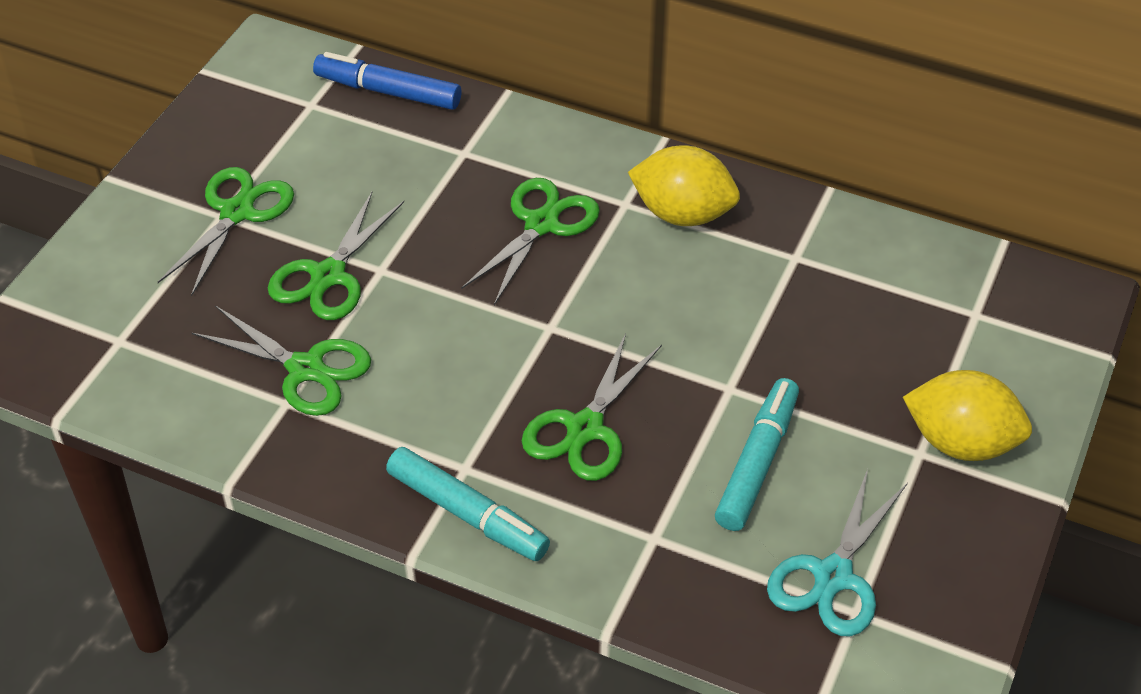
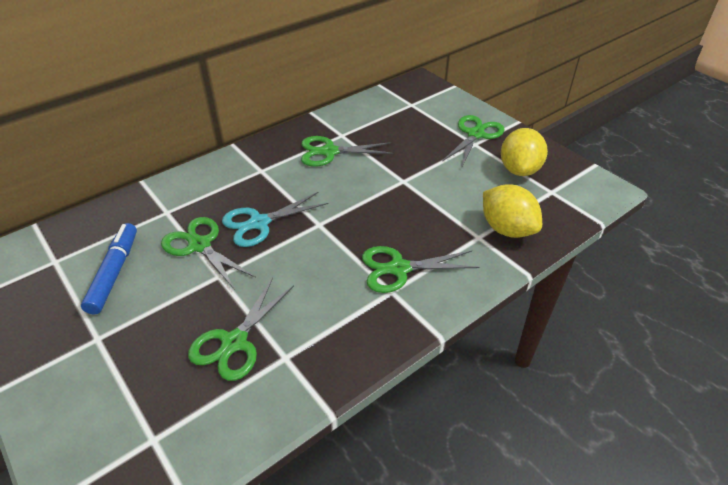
turquoise marker: 2 -> 0

